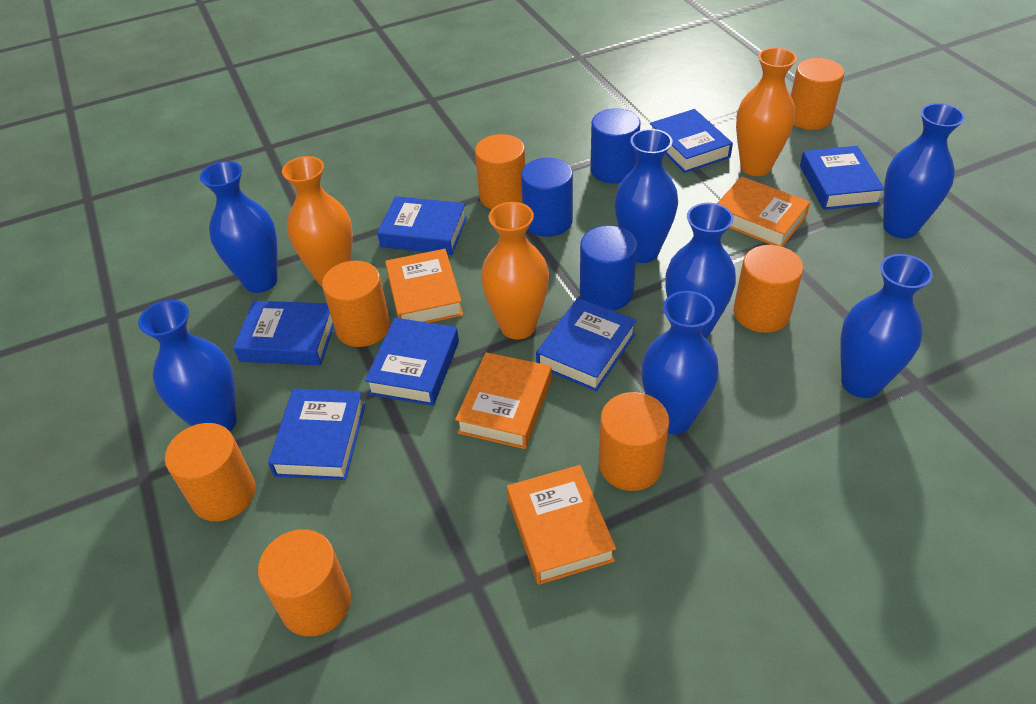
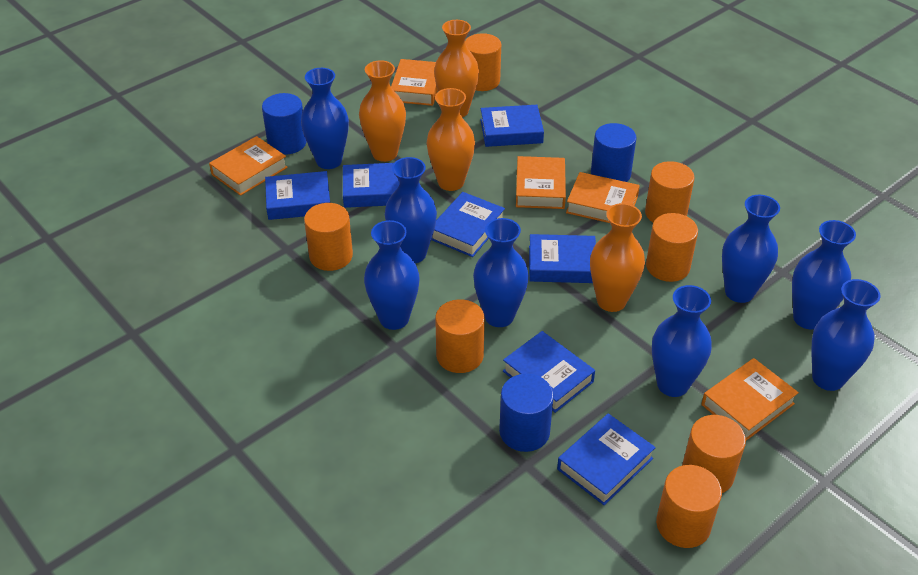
blue vase: 7 -> 8
orange book: 4 -> 5
orange vase: 3 -> 4

